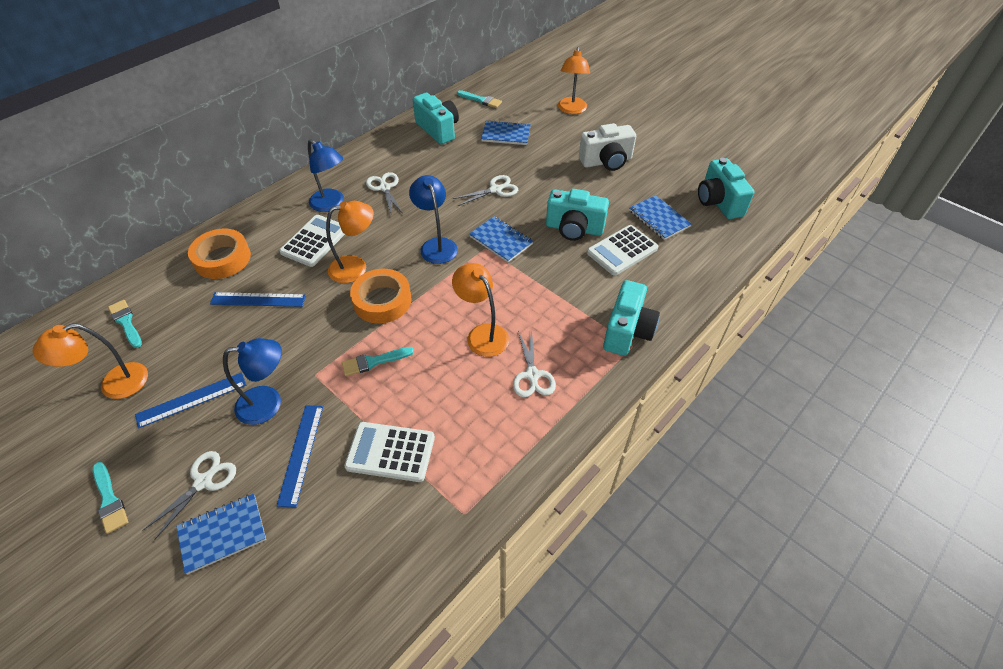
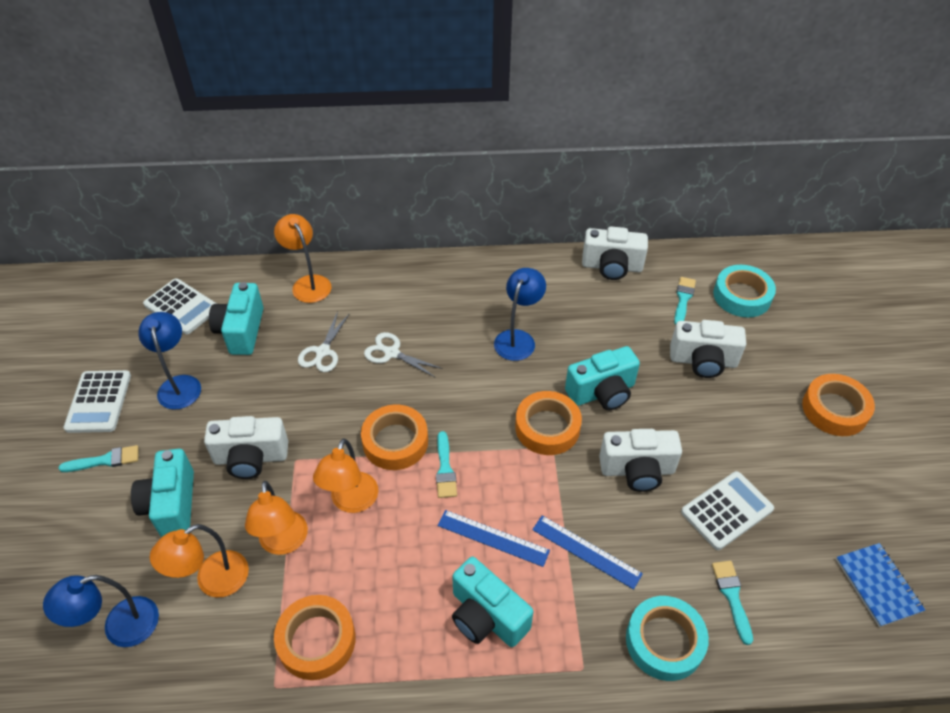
blue notebook: 4 -> 1
blue ruler: 3 -> 2
orange tape: 2 -> 4
turquoise tape: 0 -> 2
white camera: 1 -> 4
white scissors: 4 -> 2

